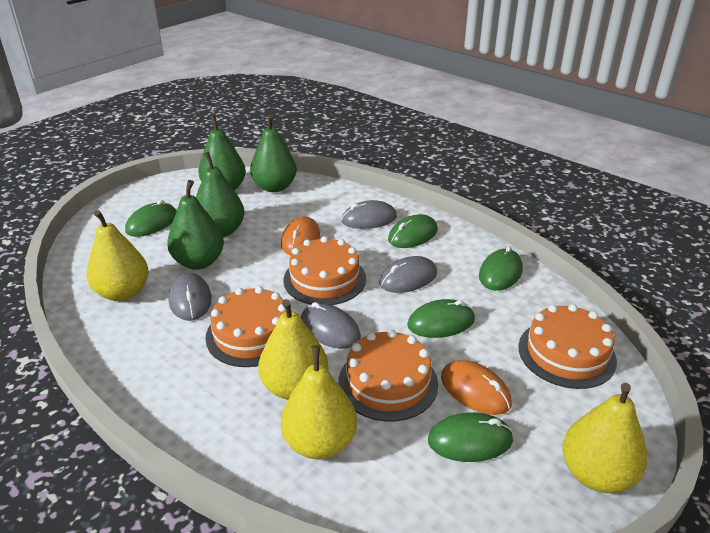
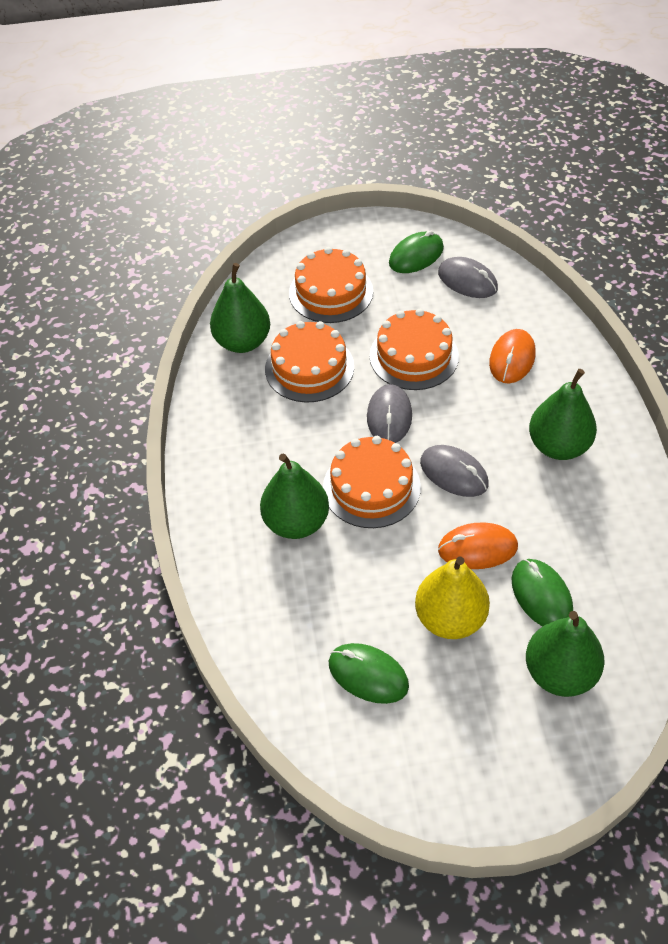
green mouse: 5 -> 3
grey mouse: 4 -> 3
yellow pear: 4 -> 1

